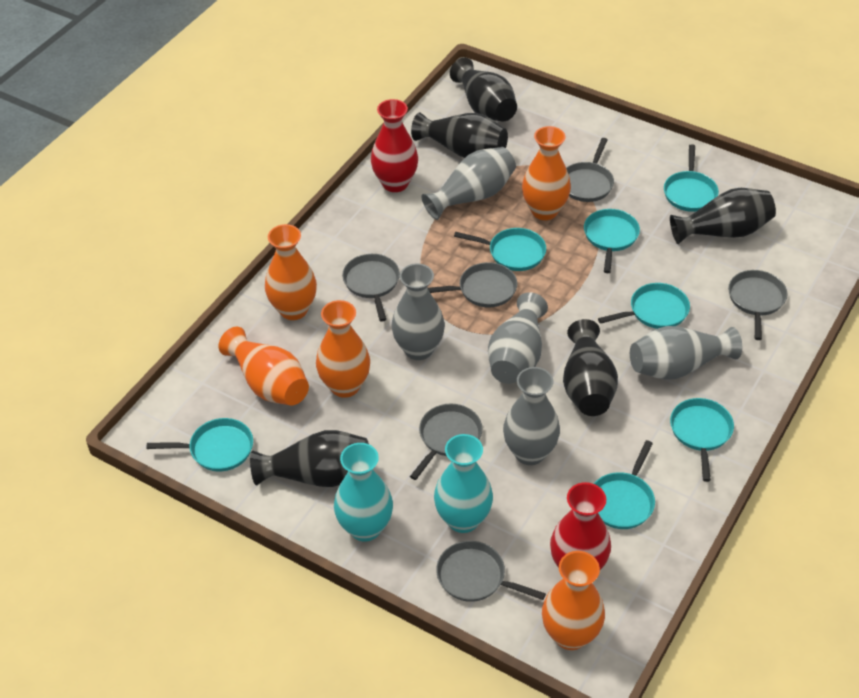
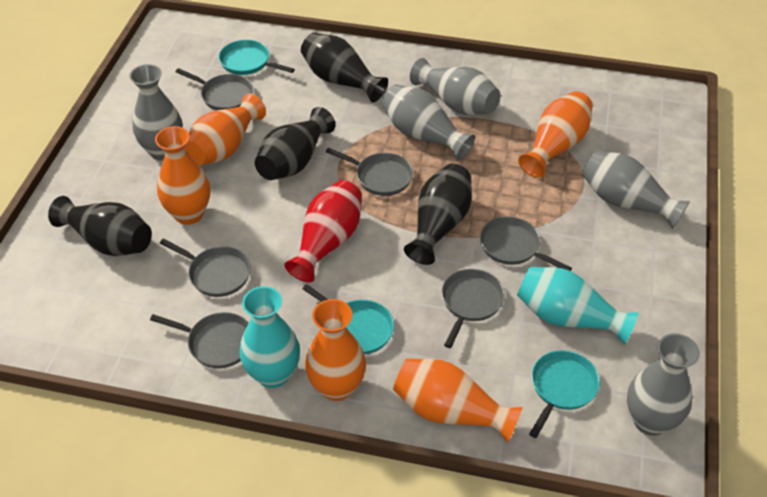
black vase: 5 -> 4
red vase: 2 -> 1
turquoise pan: 7 -> 3

